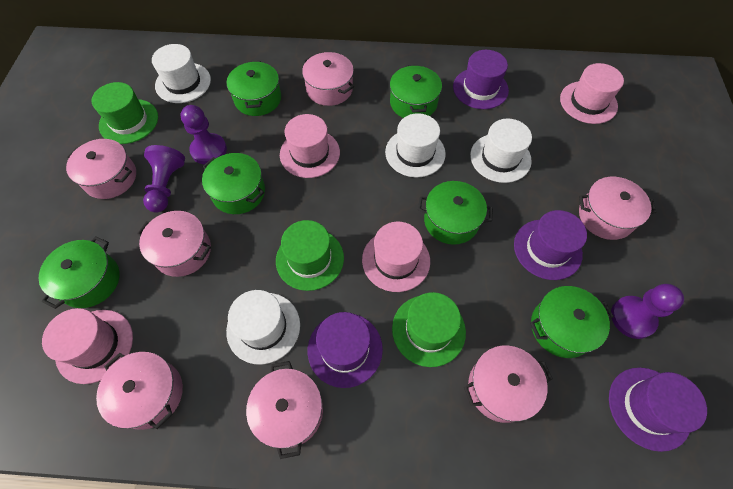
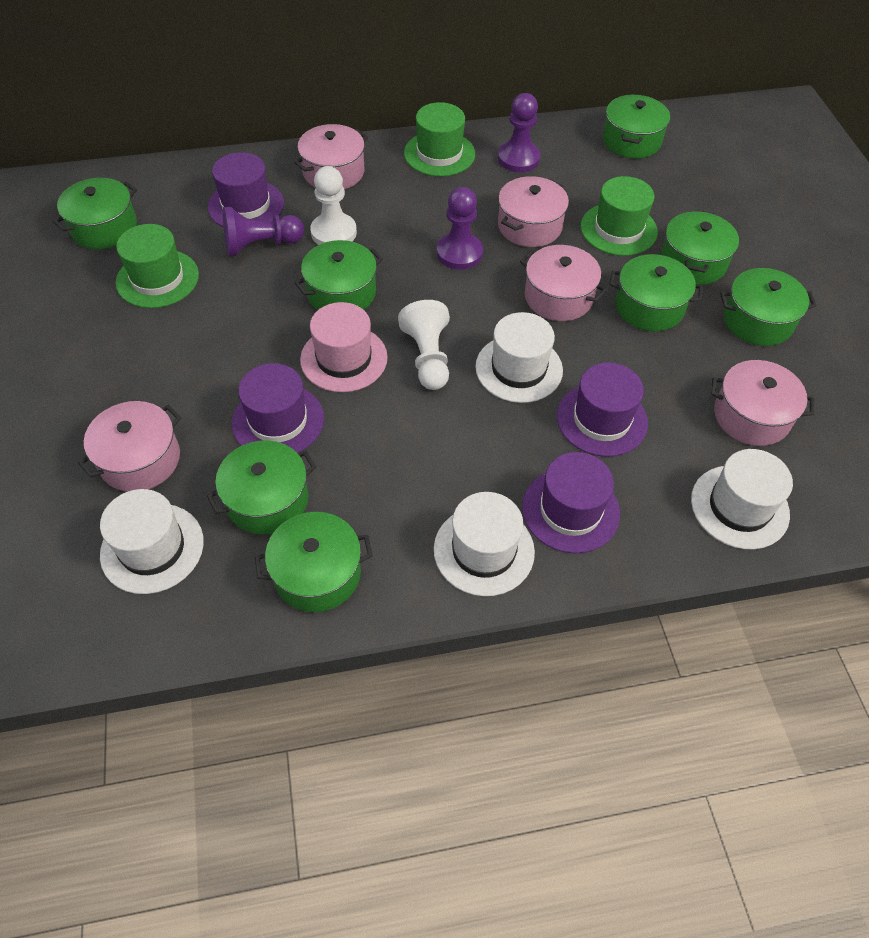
green pot: 6 -> 8
pink hat: 4 -> 1
pink pot: 7 -> 5
white pawn: 0 -> 2

